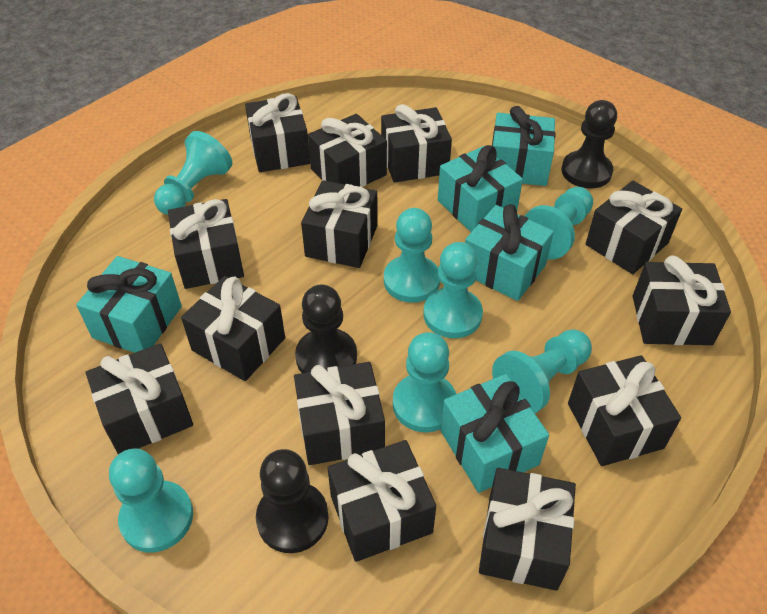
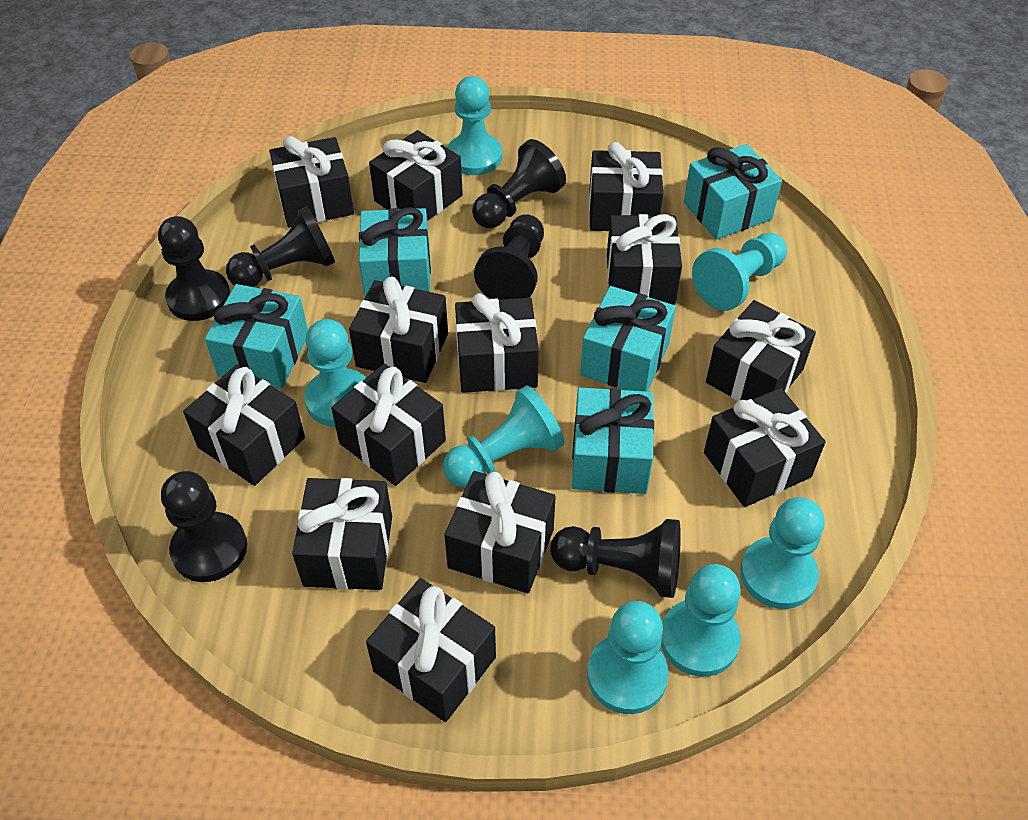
black pawn: 3 -> 6

